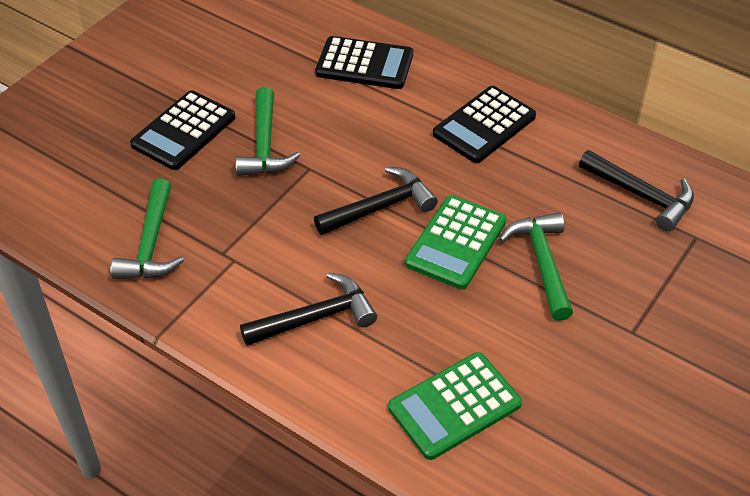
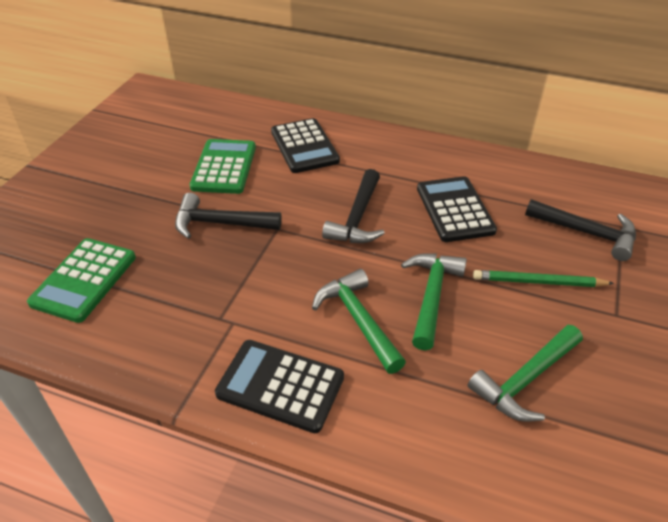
green pencil: 0 -> 1

